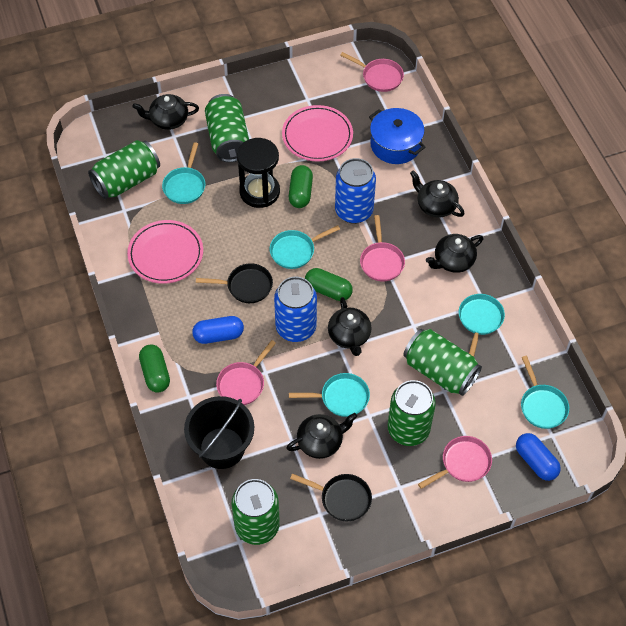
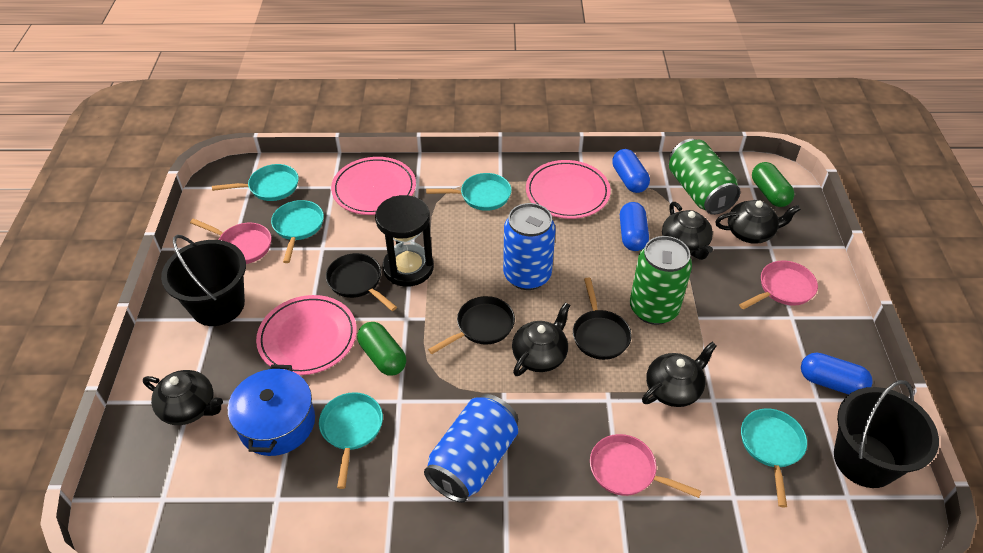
black bucket: 1 -> 2
black pan: 2 -> 3
blue capsule: 2 -> 3
green can: 5 -> 2
green capsule: 3 -> 2
pink pan: 4 -> 3
pink plate: 2 -> 3

